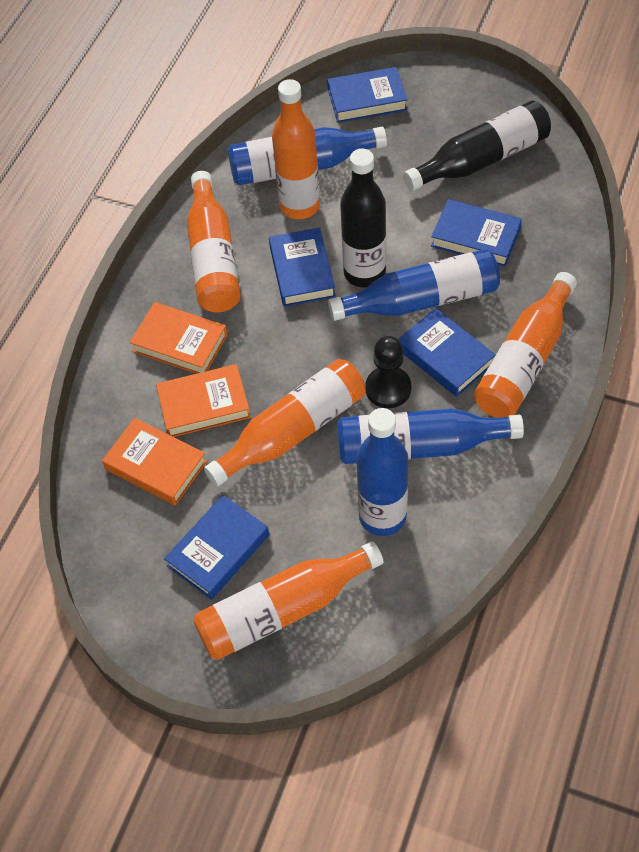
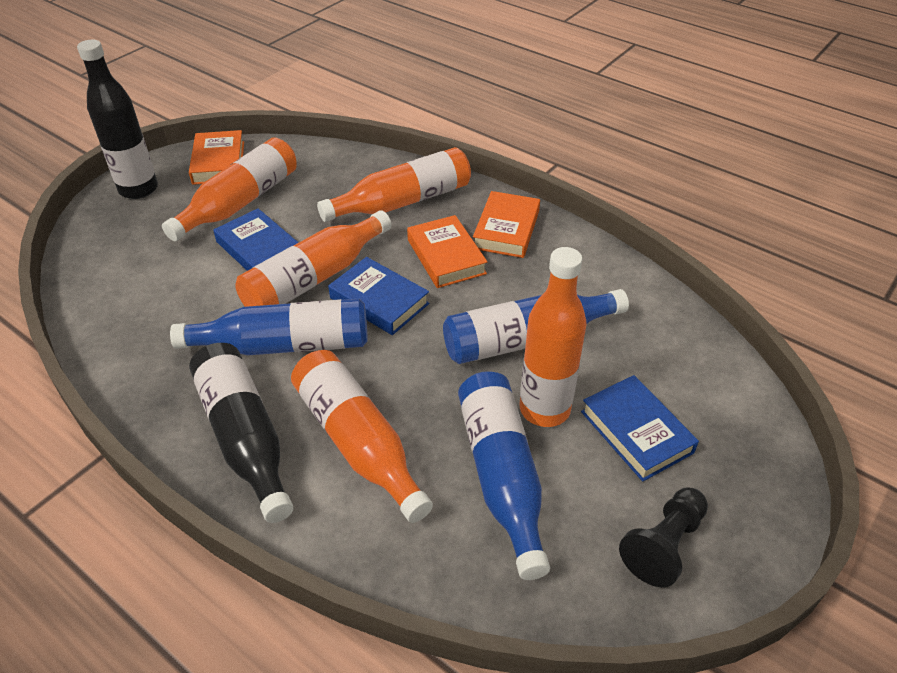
blue book: 5 -> 3
blue bottle: 4 -> 3

